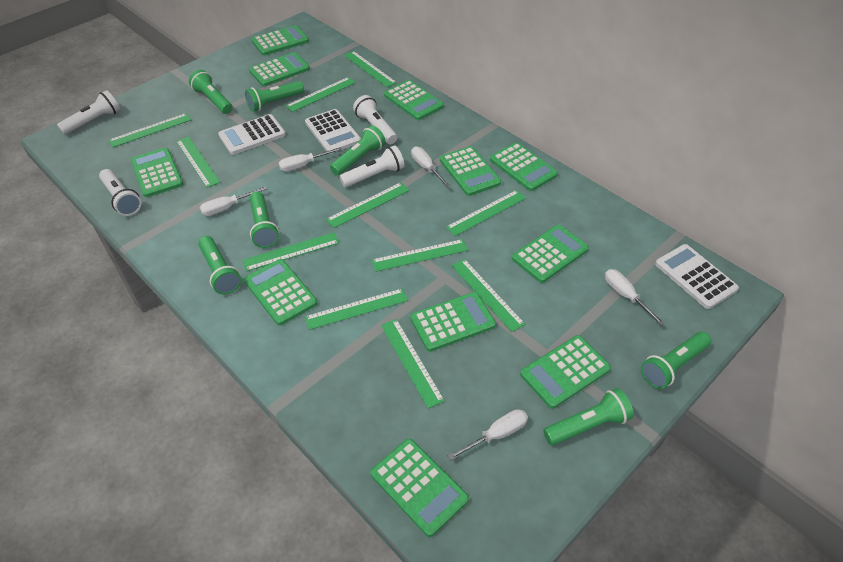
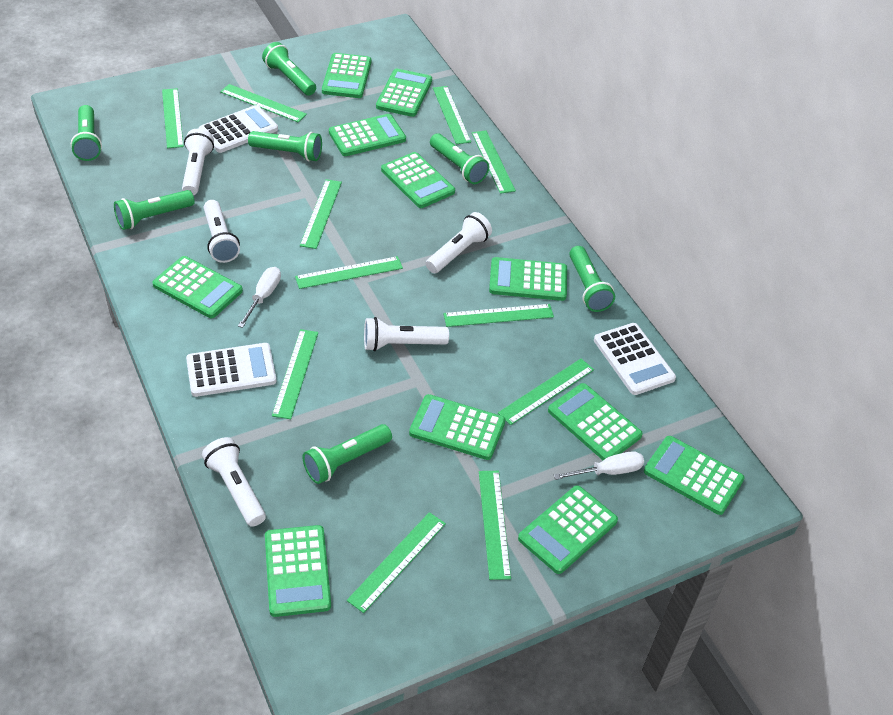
white flashlight: 4 -> 5
white screwdriver: 5 -> 2

